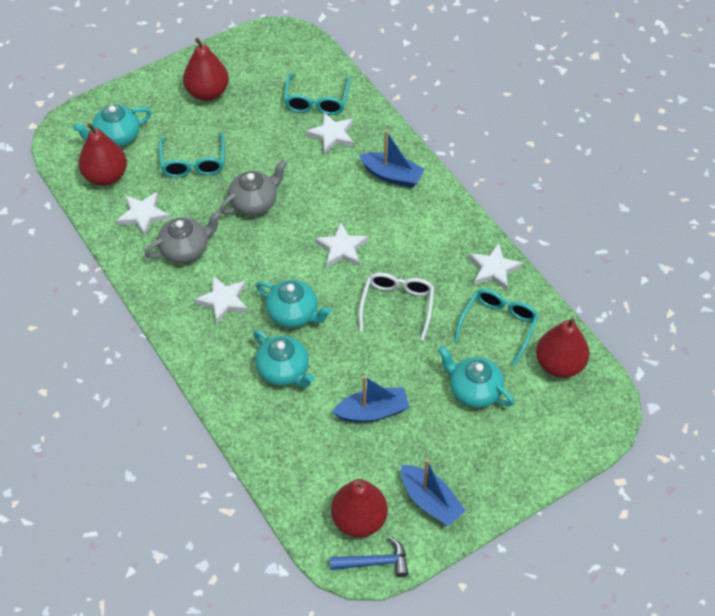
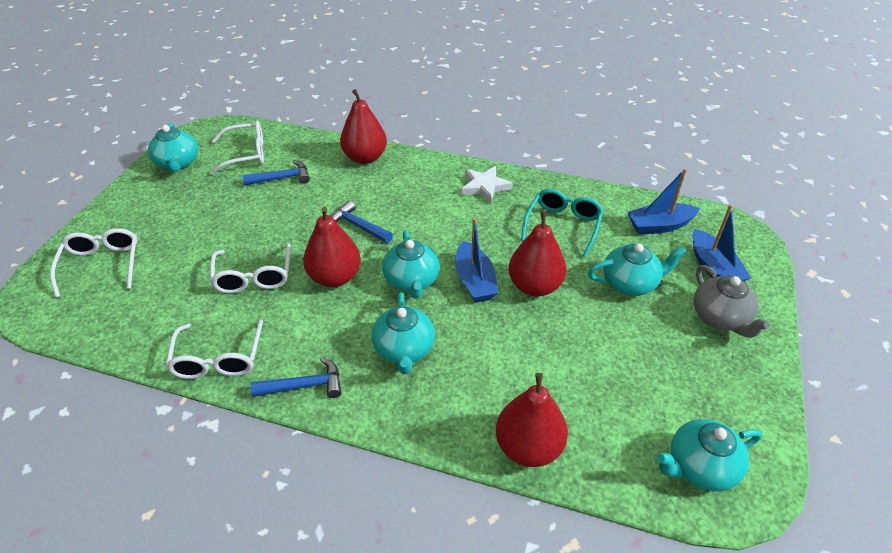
blue hammer: 1 -> 3
grey teapot: 2 -> 1
turquoise glasses: 3 -> 1
turquoise teapot: 4 -> 5
white glasses: 1 -> 4
white star: 5 -> 1

